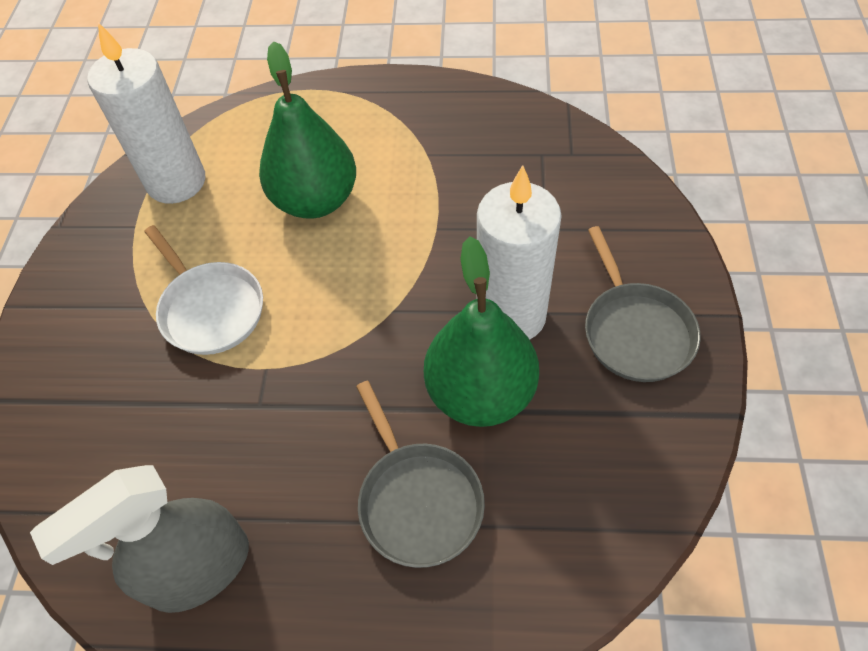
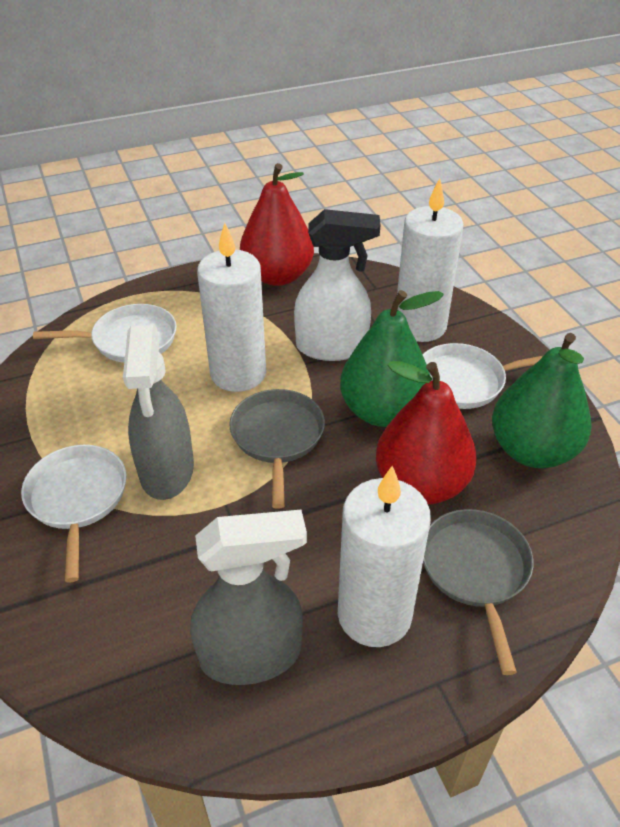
grey spray bottle: 1 -> 2
red pear: 0 -> 2
white candle: 2 -> 3
white pan: 1 -> 3
white spray bottle: 0 -> 1

